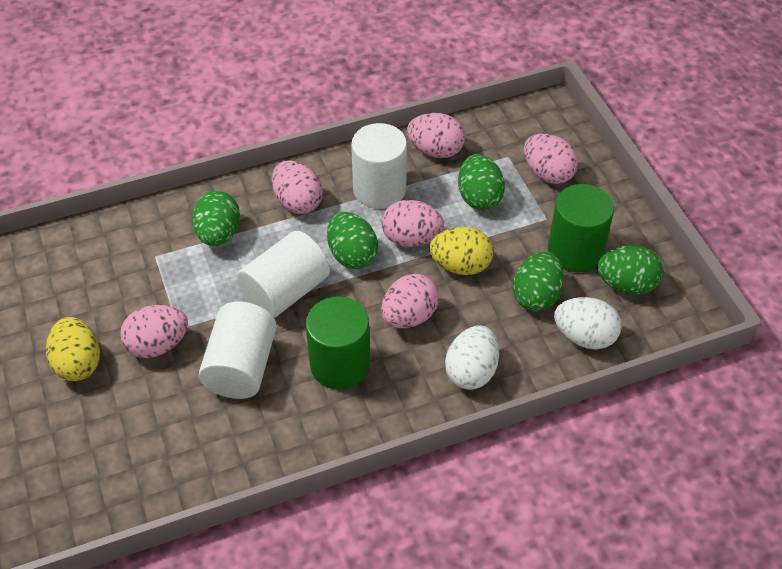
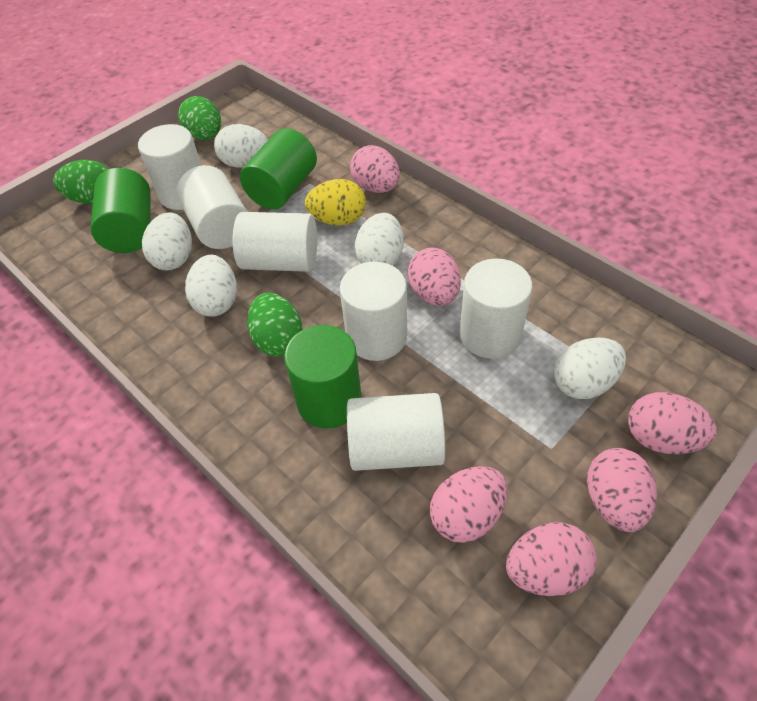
green cylinder: 2 -> 3
green egg: 5 -> 3
white cylinder: 3 -> 6
white egg: 2 -> 5
yellow egg: 2 -> 1

